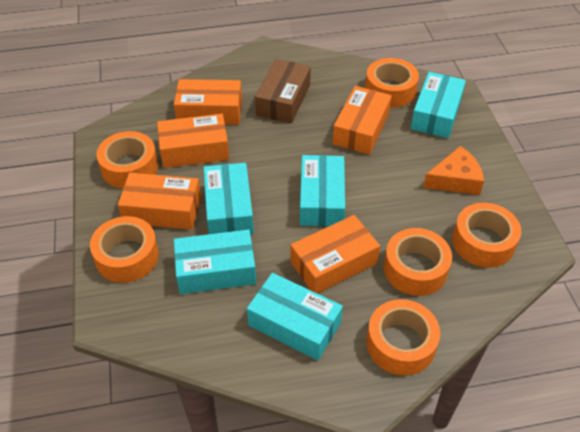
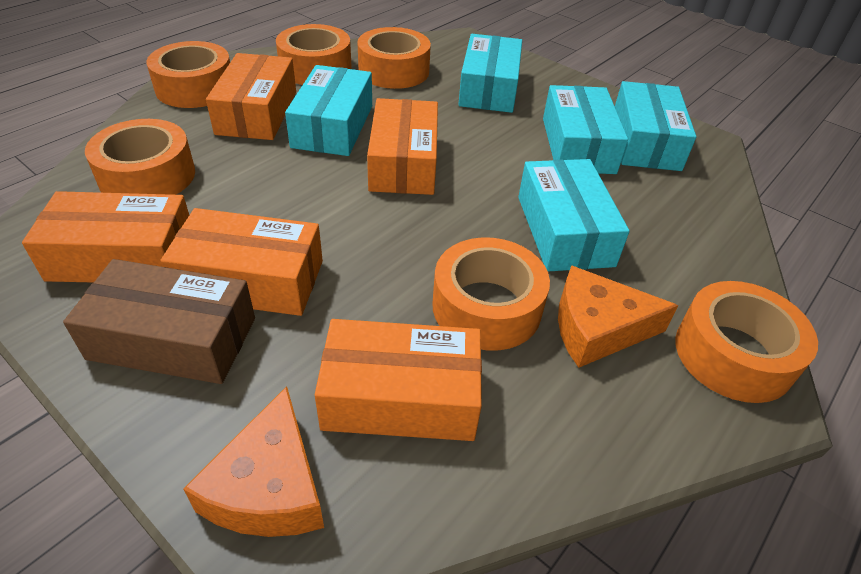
orange cheese: 1 -> 2

